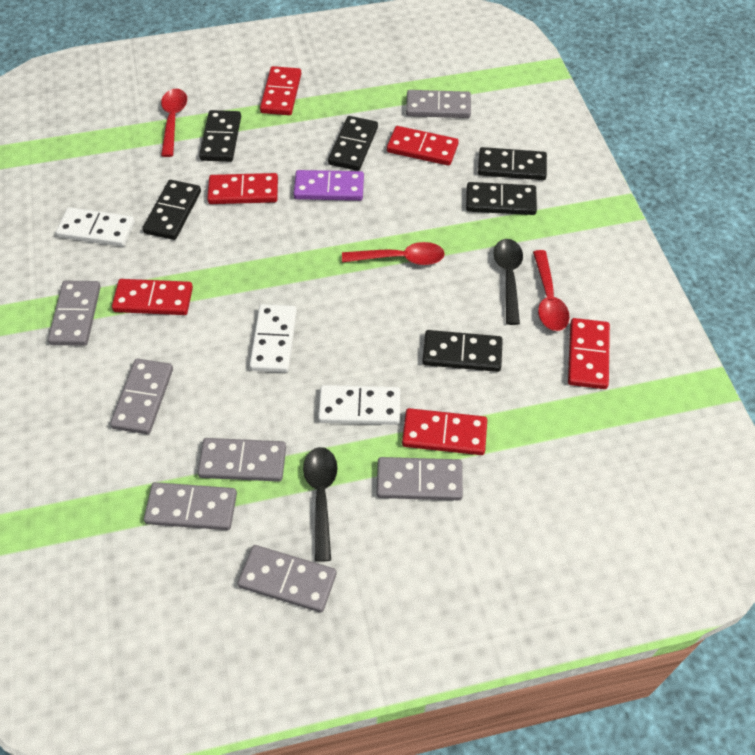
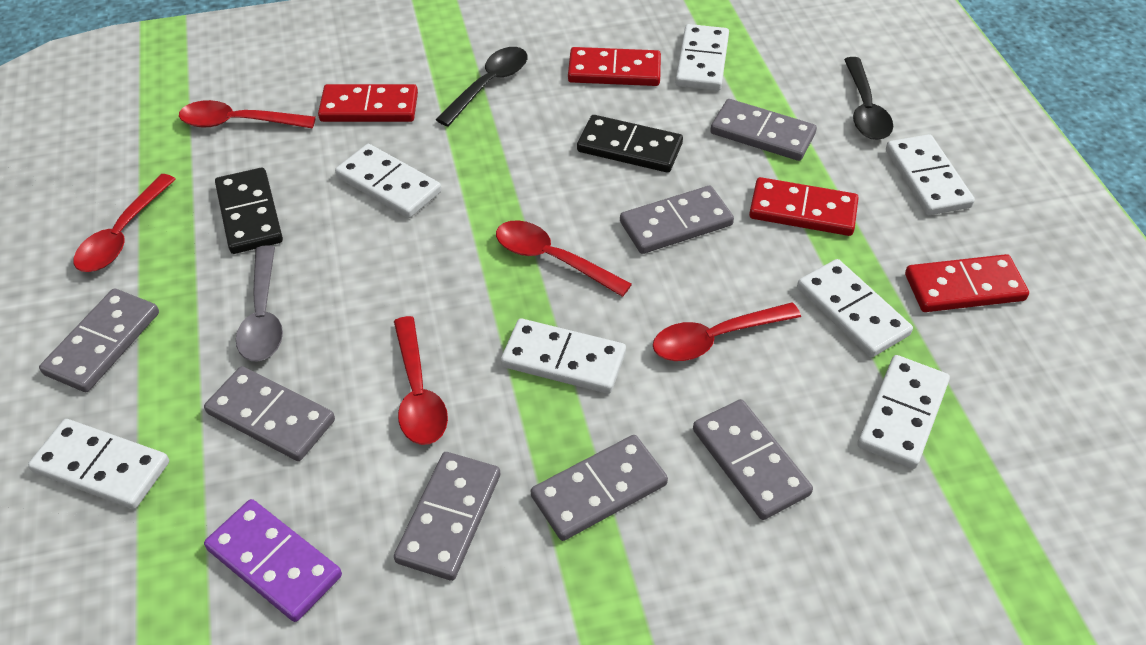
black domino: 6 -> 2
grey spoon: 0 -> 1
red domino: 6 -> 4
red spoon: 3 -> 5
white domino: 3 -> 7

